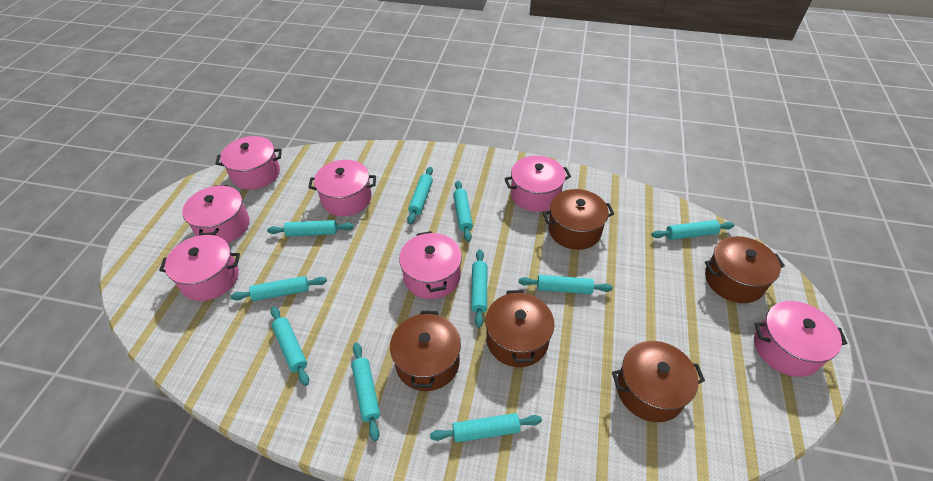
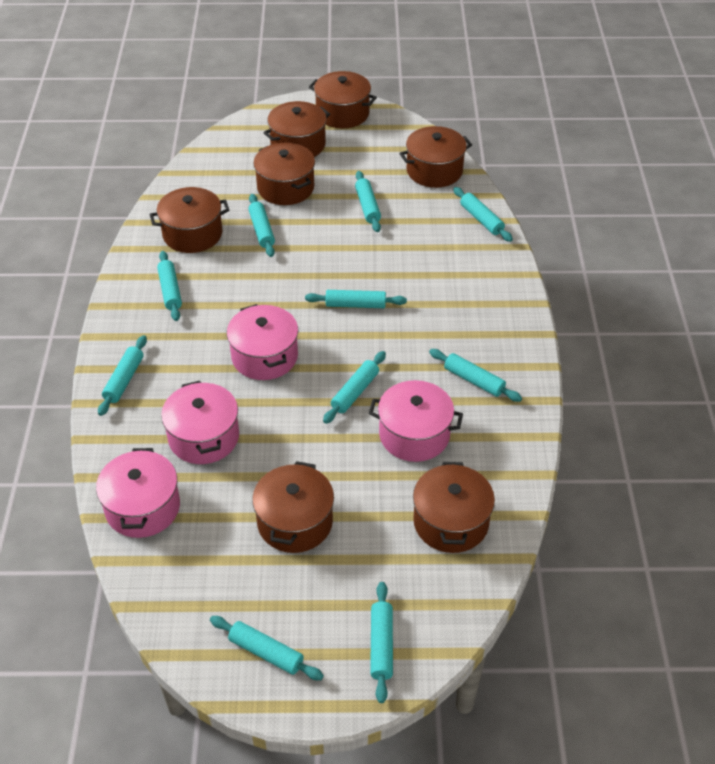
brown pot: 5 -> 7
pink pot: 7 -> 4

